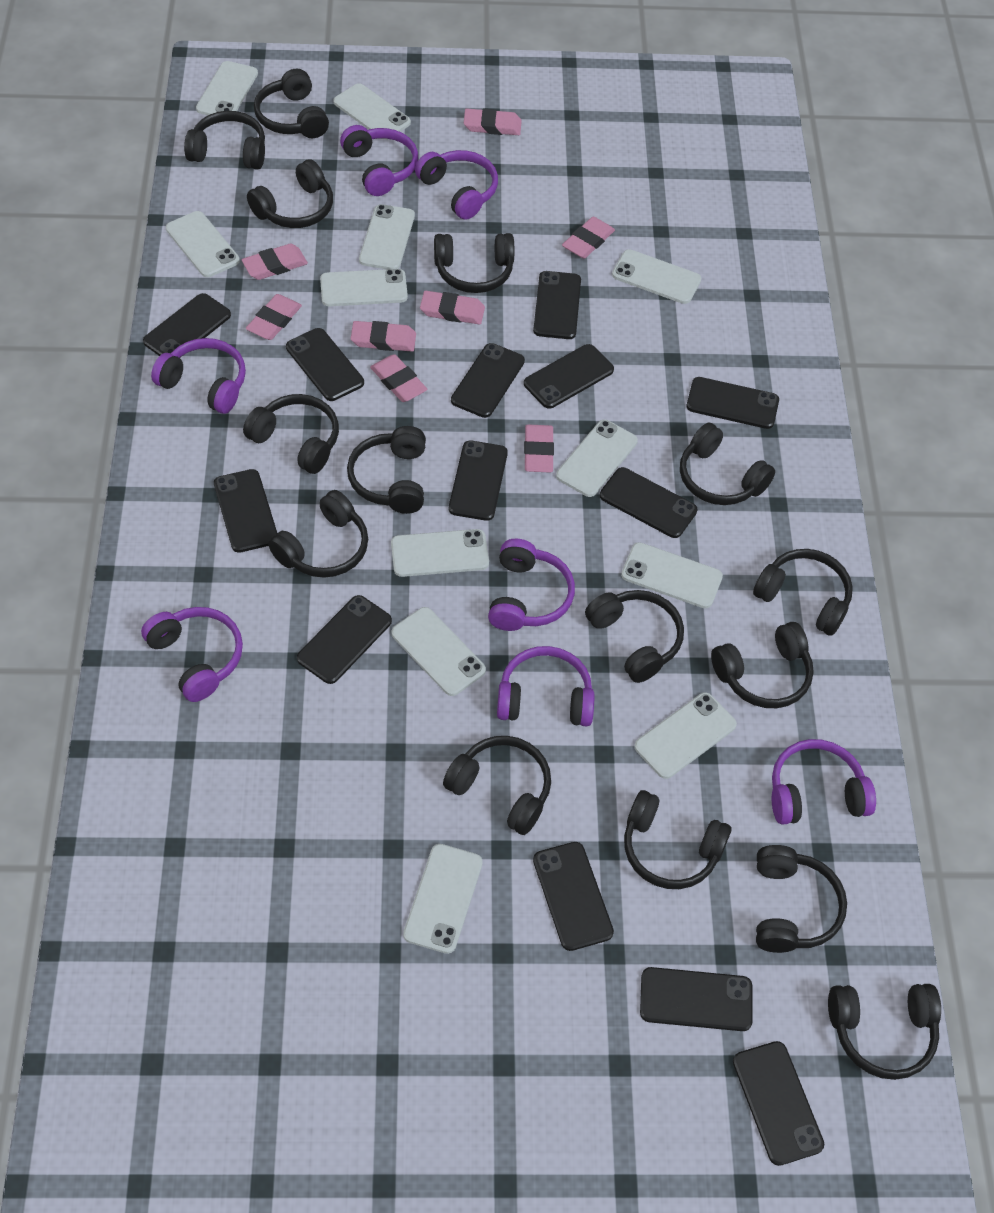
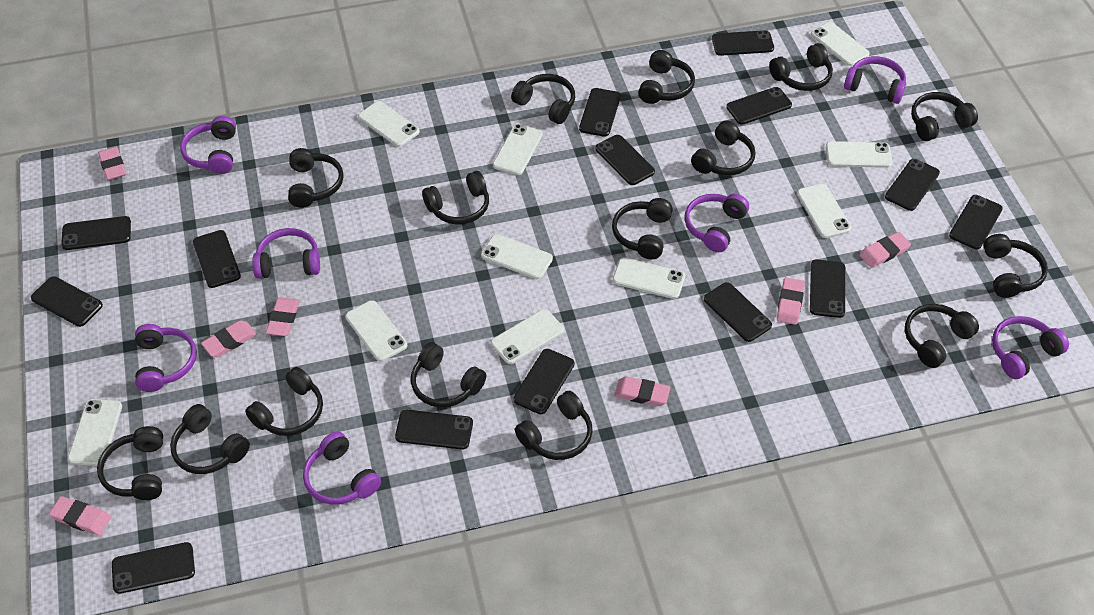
black phone: 13 -> 14
pink eraser: 8 -> 7
white phone: 12 -> 10

